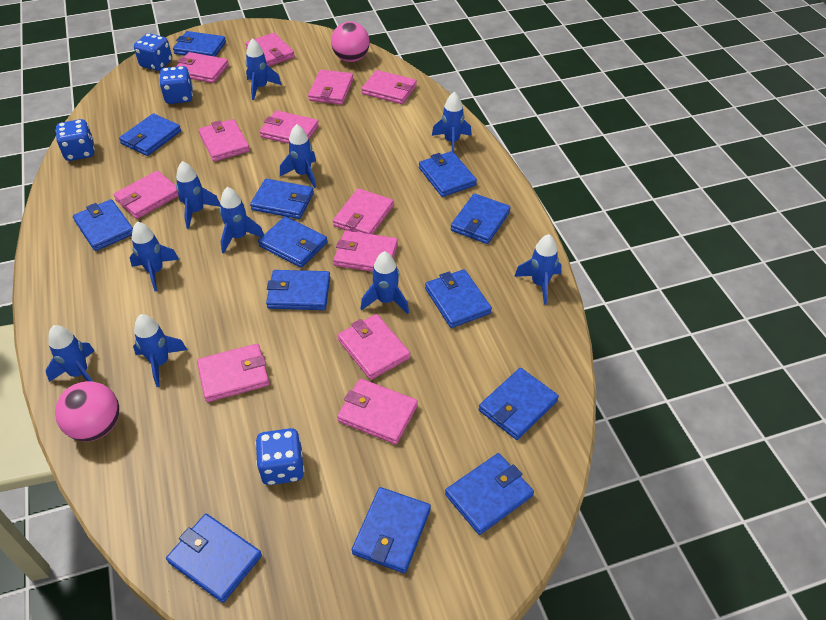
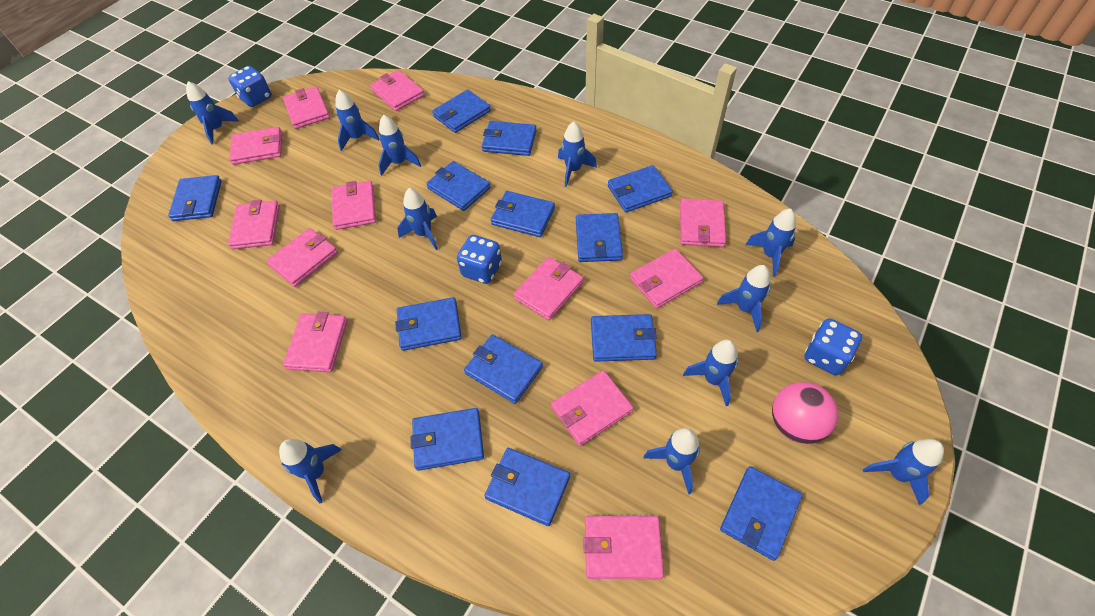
blue dice: 4 -> 3
blue rocket: 10 -> 11
pink ball: 2 -> 1

